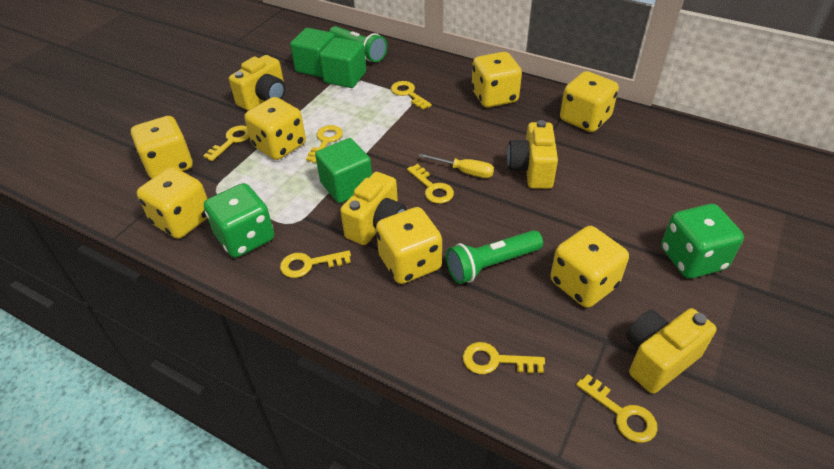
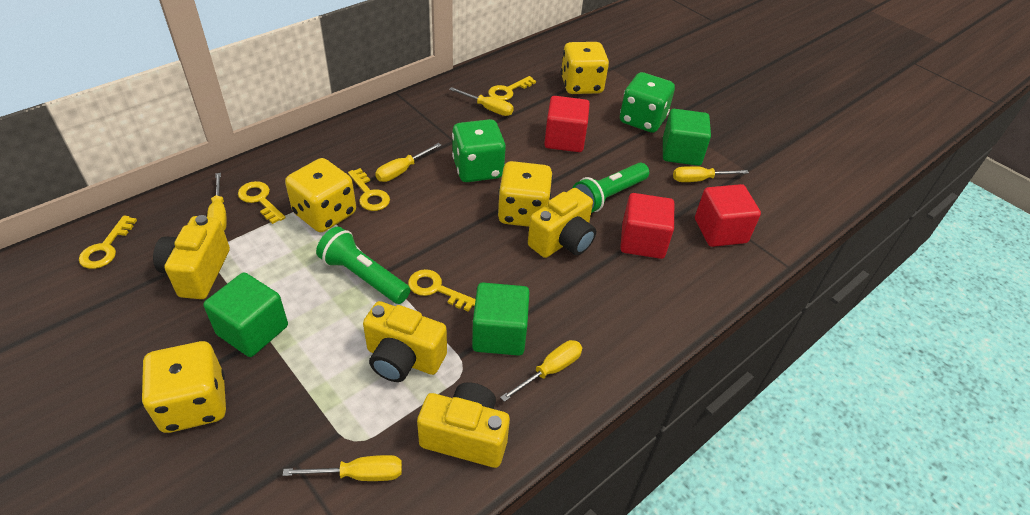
red cube: 0 -> 3
yellow dice: 7 -> 4
yellow key: 7 -> 5
yellow screwdriver: 1 -> 6

